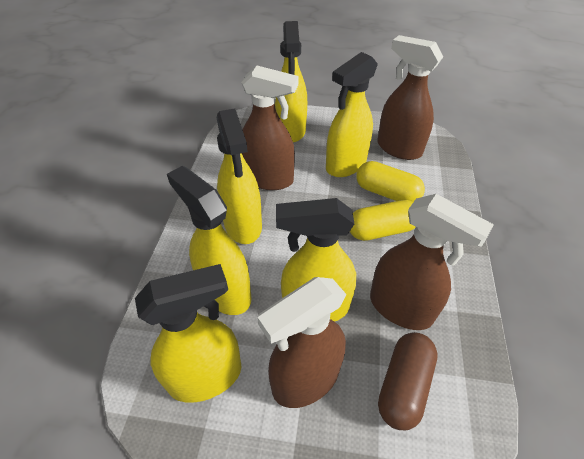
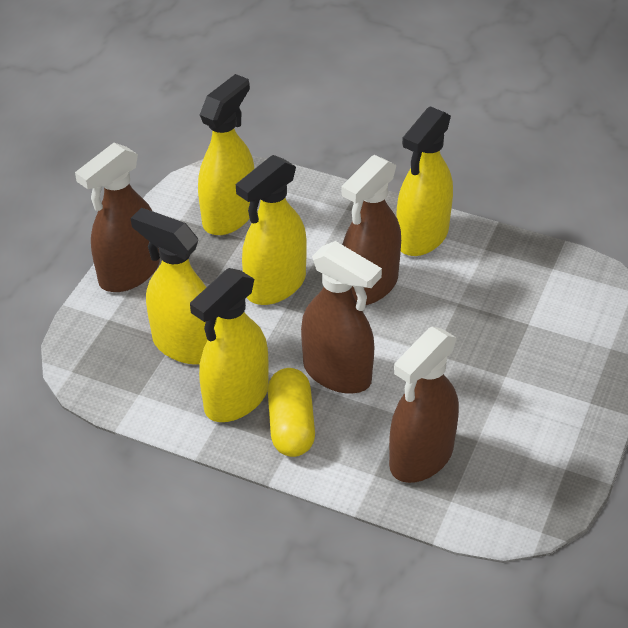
brown capsule: 1 -> 0
yellow capsule: 2 -> 1
yellow spray bottle: 6 -> 5

